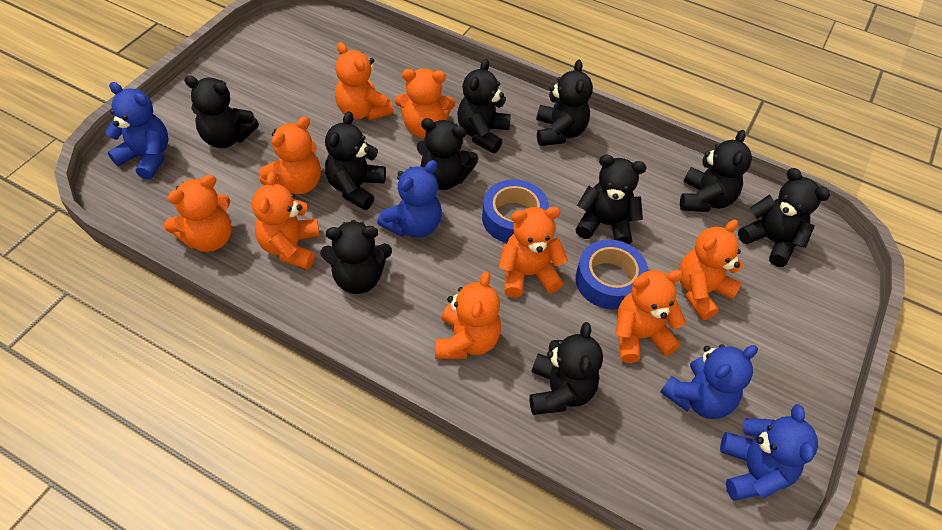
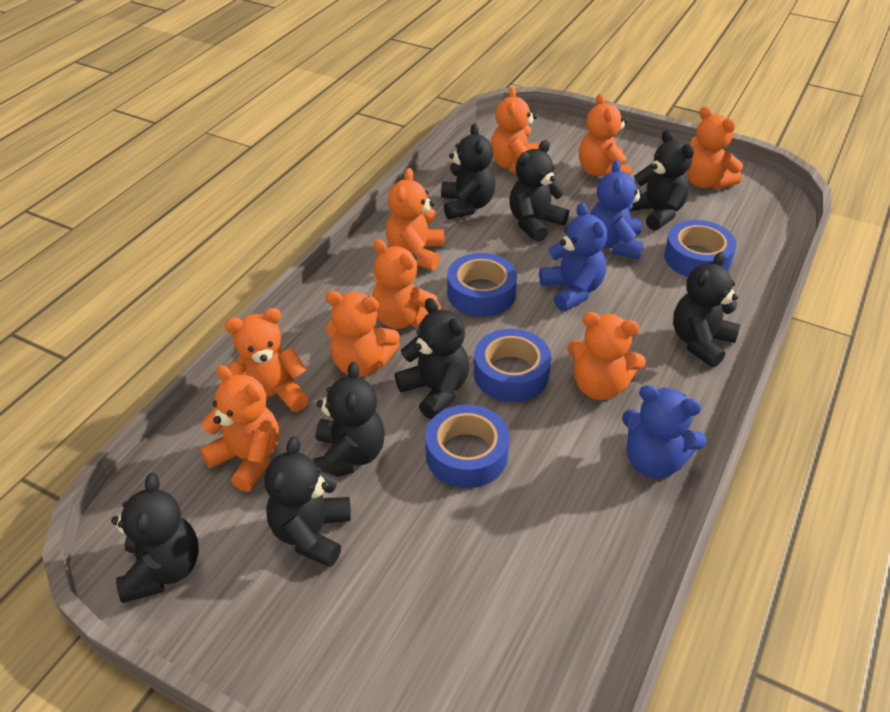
black teddy bear: 10 -> 8
blue tape: 2 -> 4
blue teddy bear: 4 -> 3

